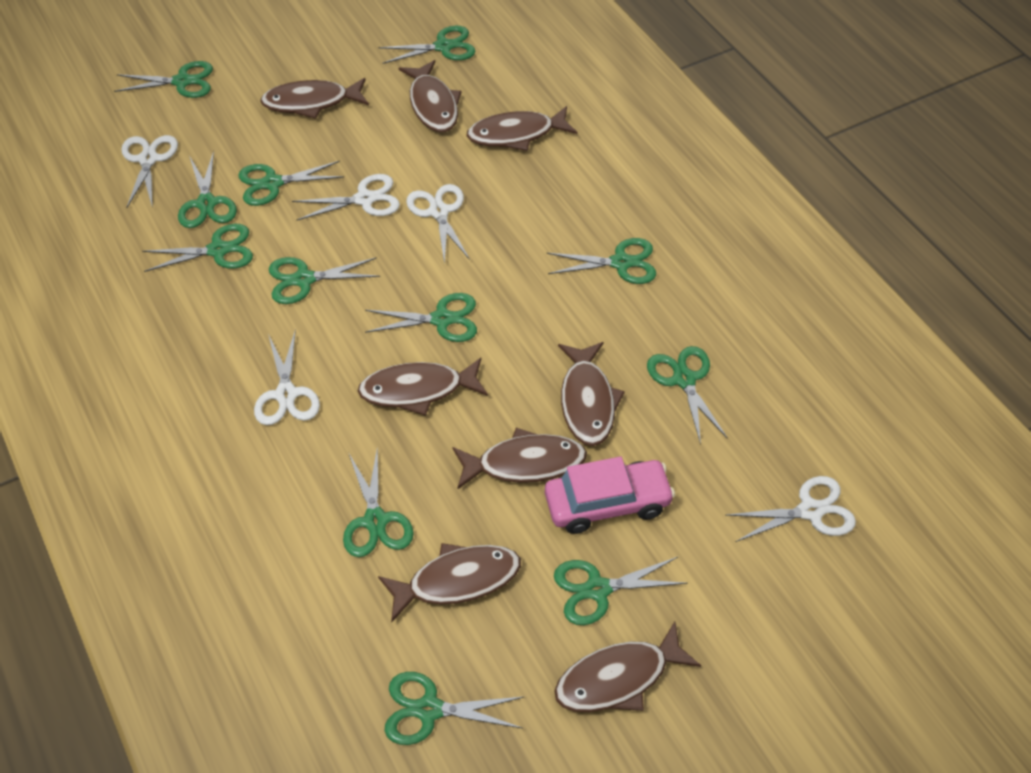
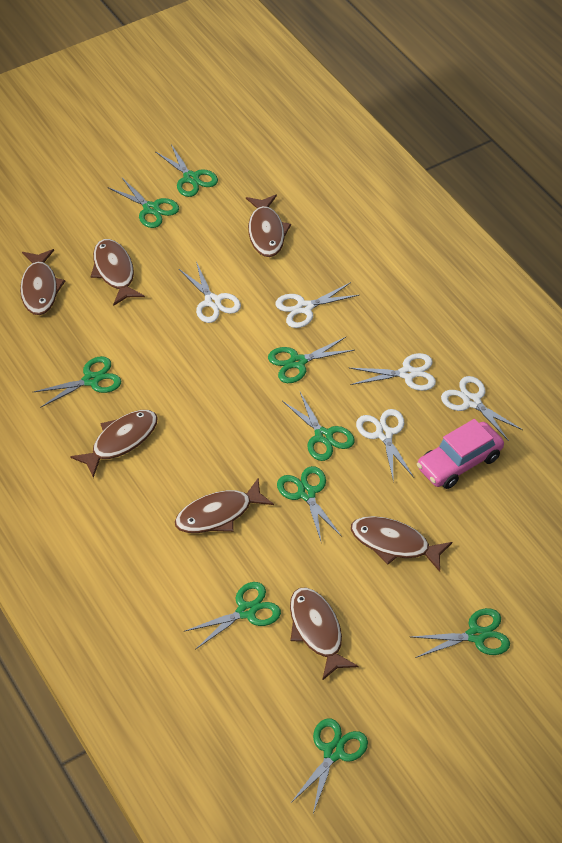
brown fish: 8 -> 7
green scissors: 12 -> 9

